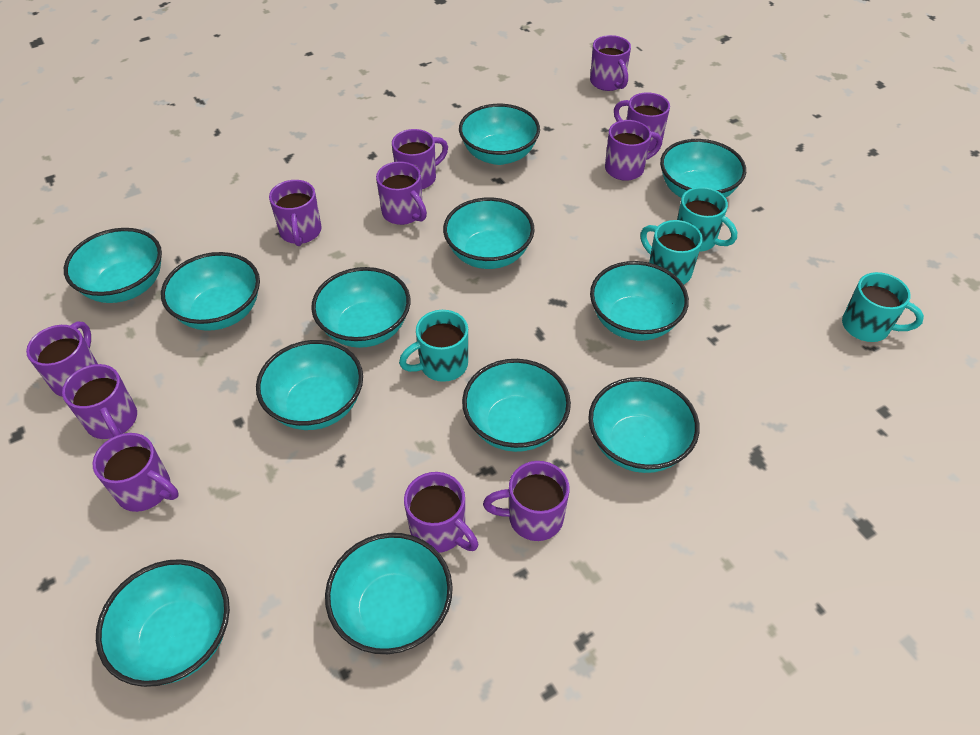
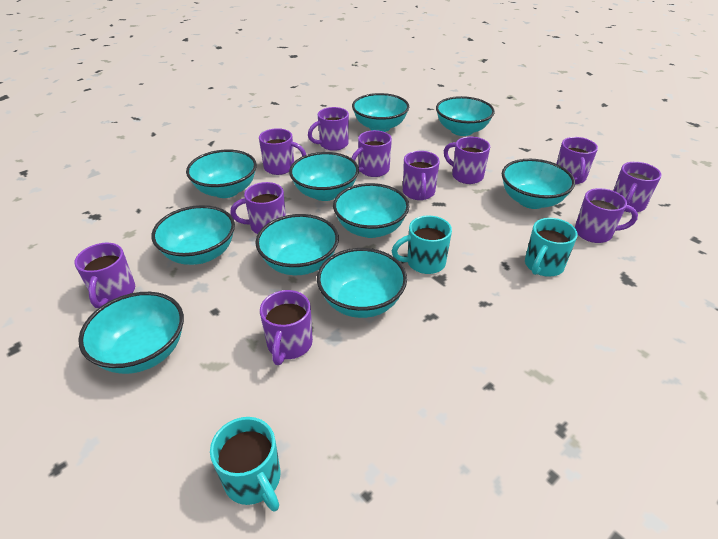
turquoise bowl: 12 -> 10
turquoise mug: 4 -> 3

